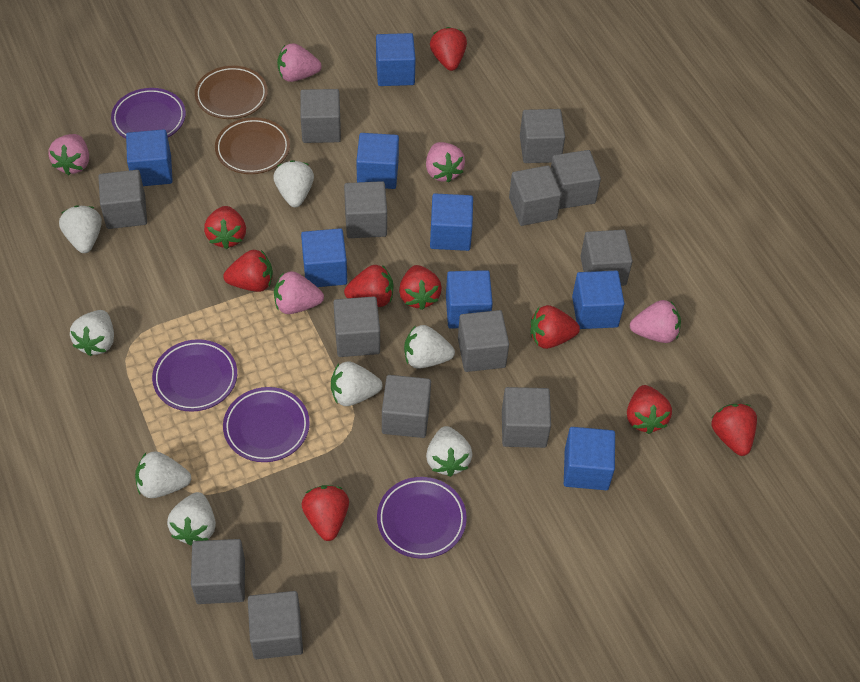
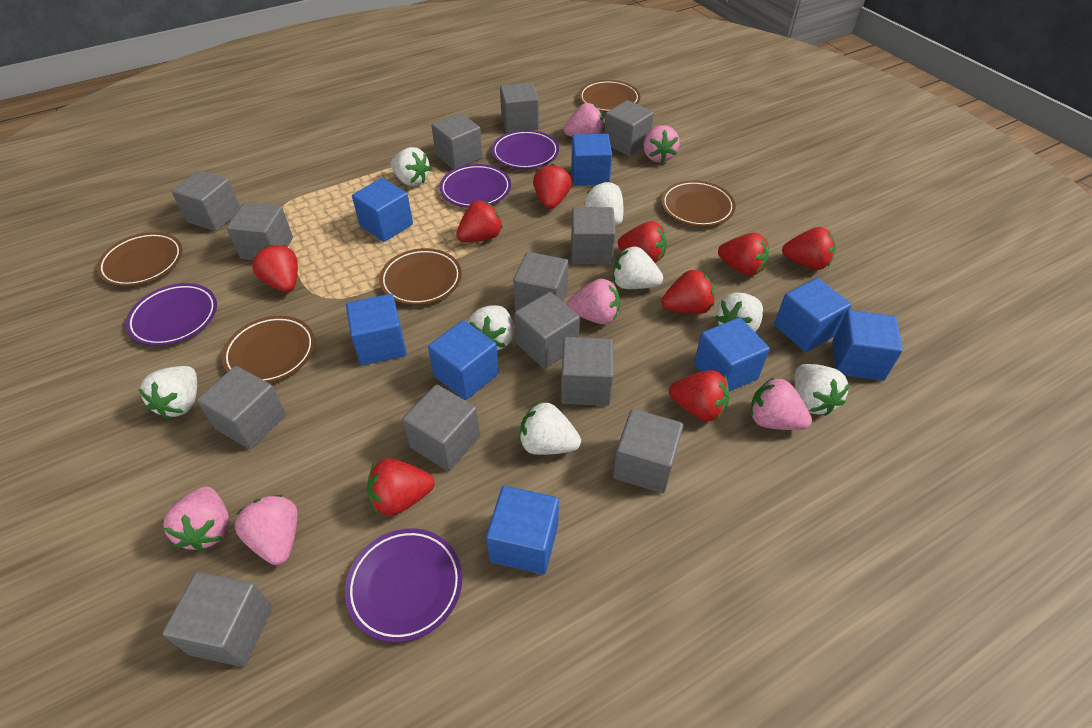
brown plate: 2 -> 5
pink strawberry: 5 -> 6

